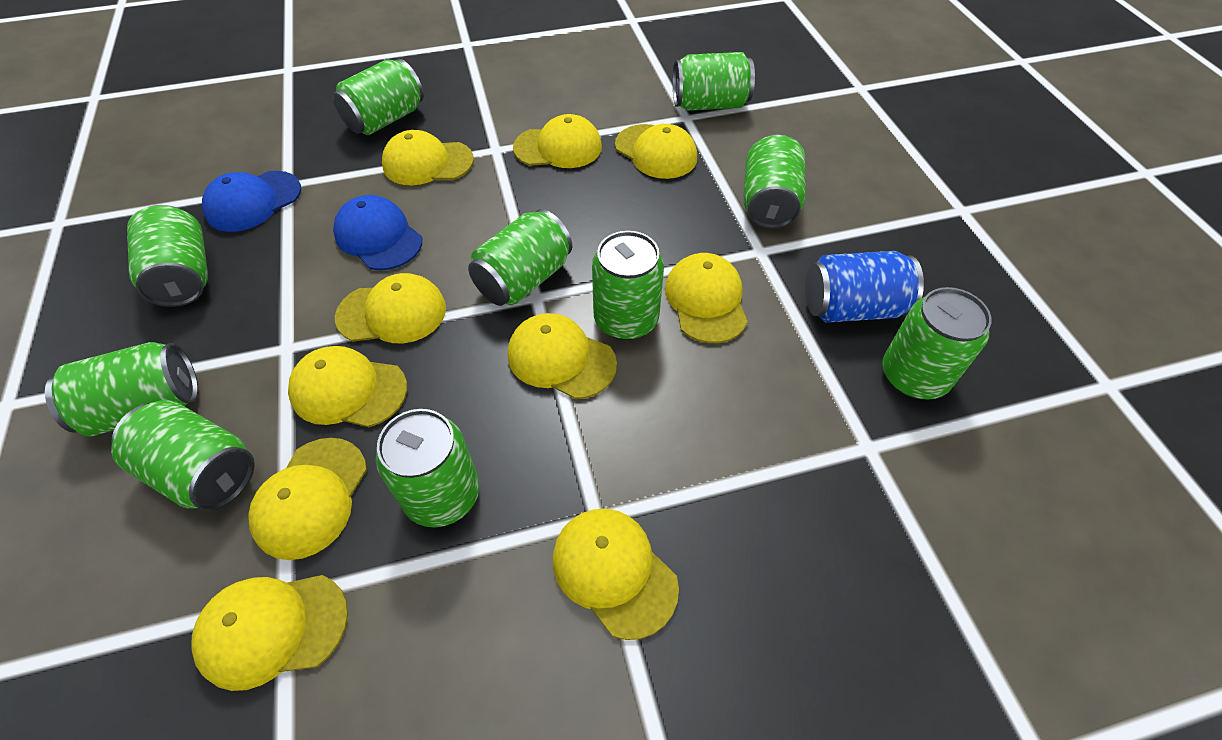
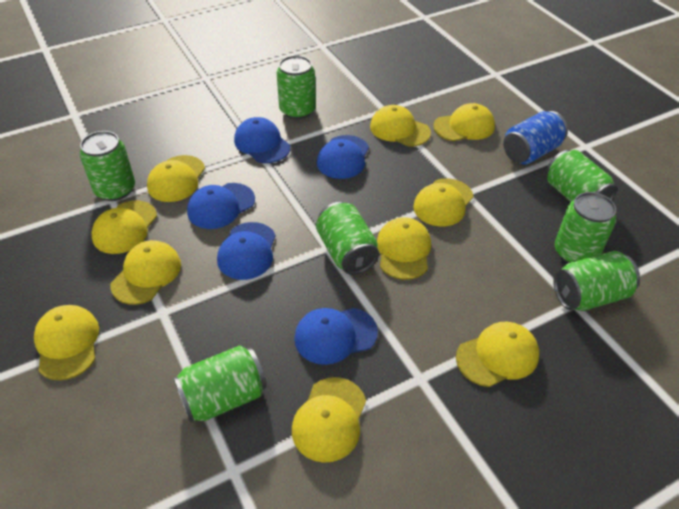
blue cap: 2 -> 5
green can: 10 -> 7

